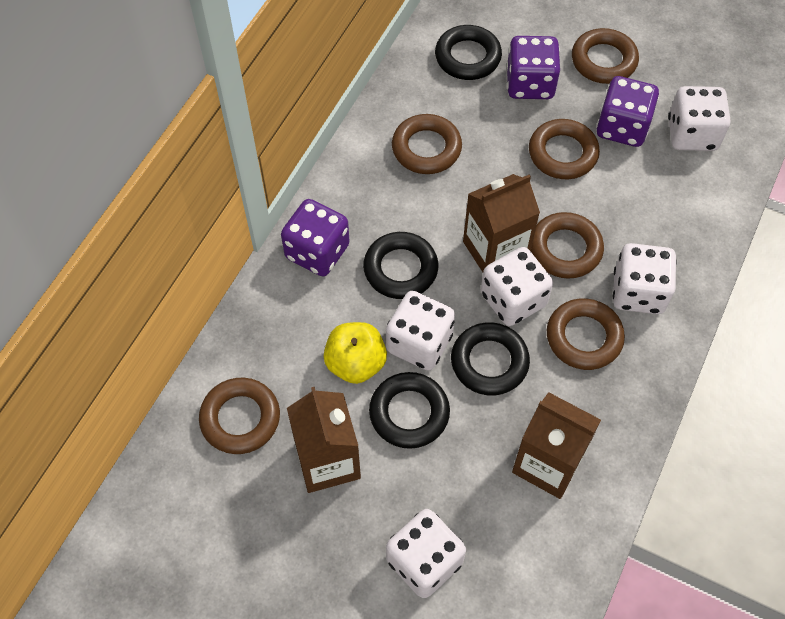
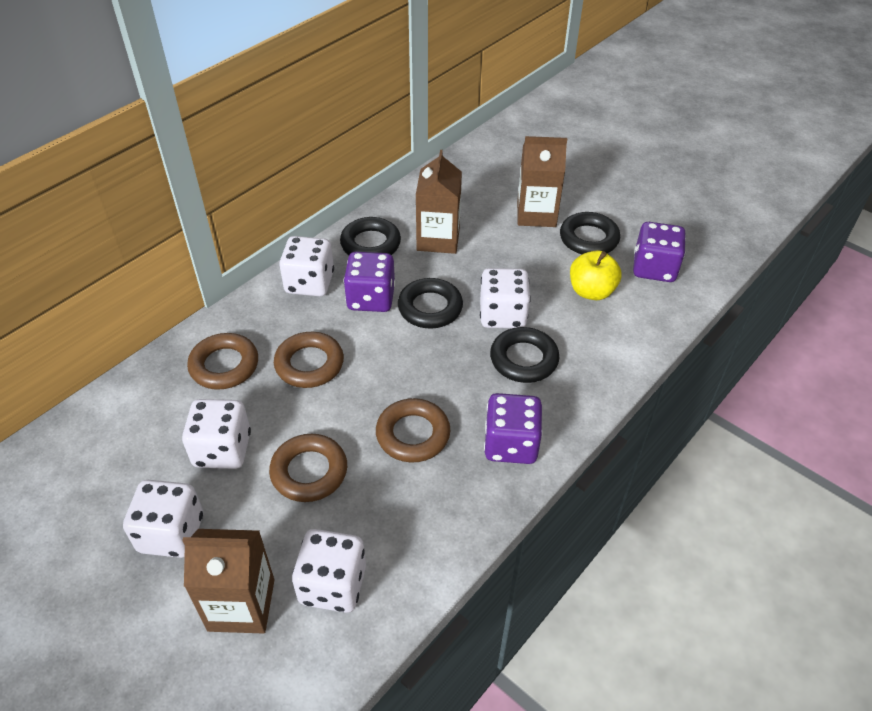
brown ring: 6 -> 4

